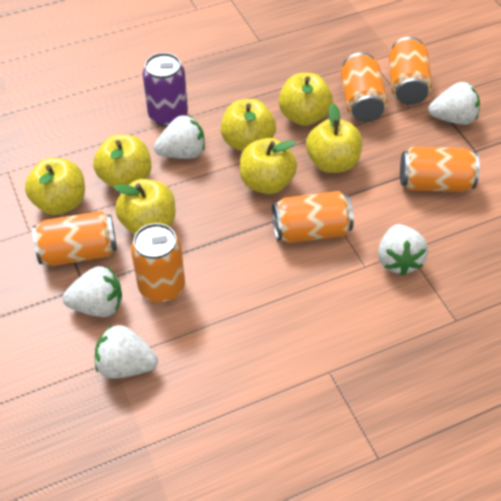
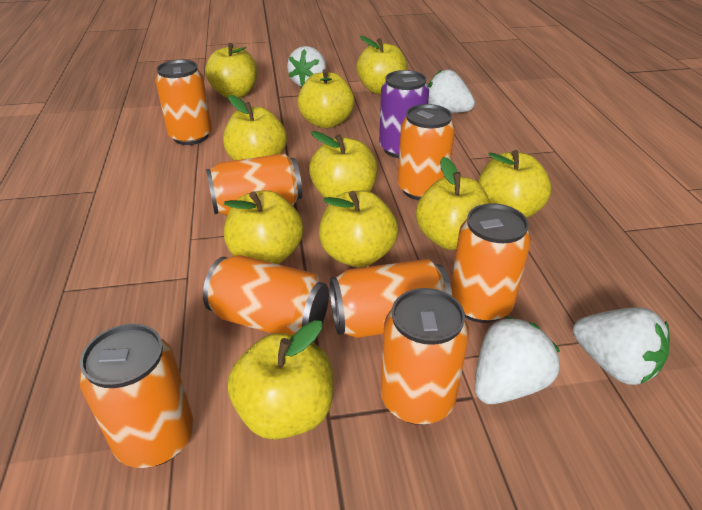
orange can: 6 -> 8
white strawberry: 5 -> 4
yellow apple: 7 -> 10

